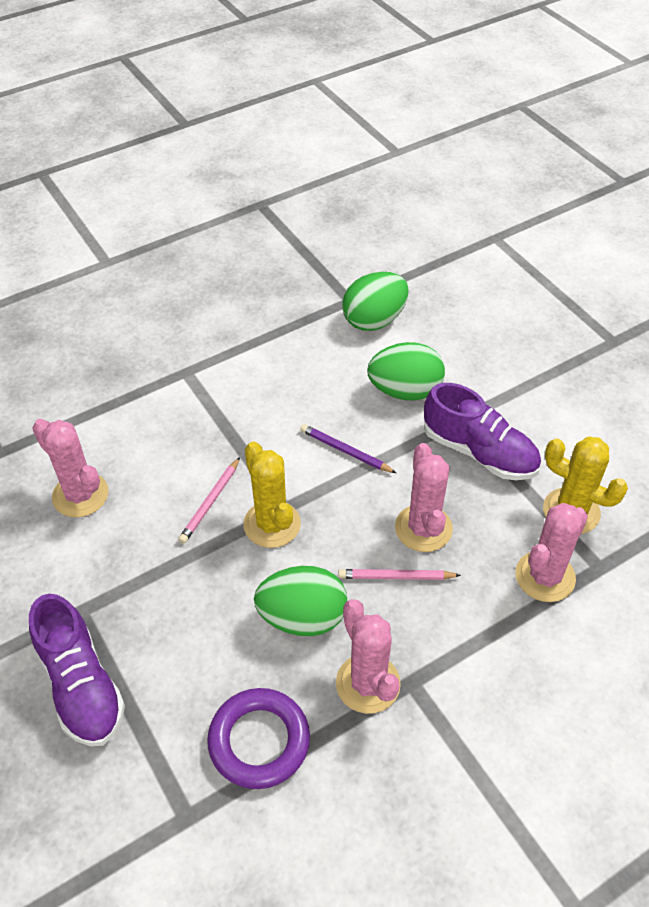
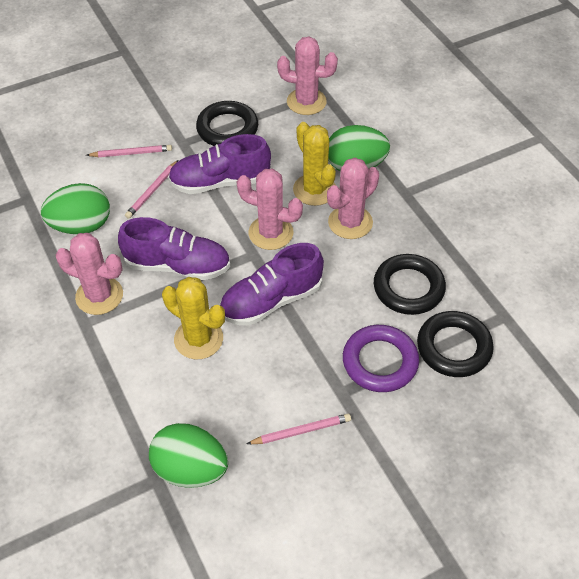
black ring: 0 -> 3
pink pencil: 2 -> 3
purple pencil: 1 -> 0
purple shoe: 2 -> 3

